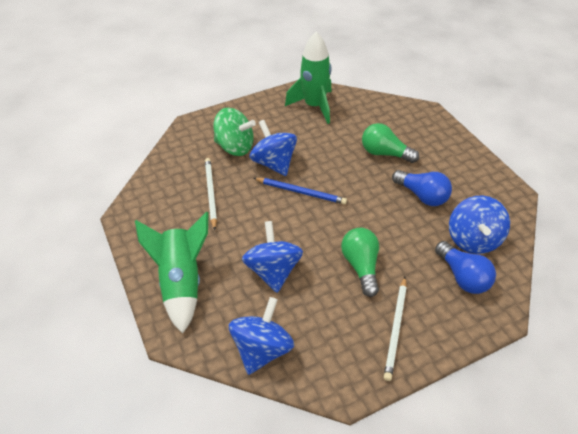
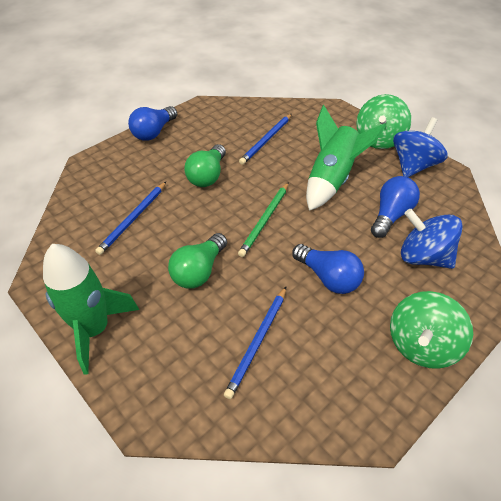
blue light bulb: 2 -> 3
blue pencil: 1 -> 3
blue spinning top: 4 -> 2
green pencil: 0 -> 1
green spinning top: 1 -> 2
white pencil: 2 -> 0

